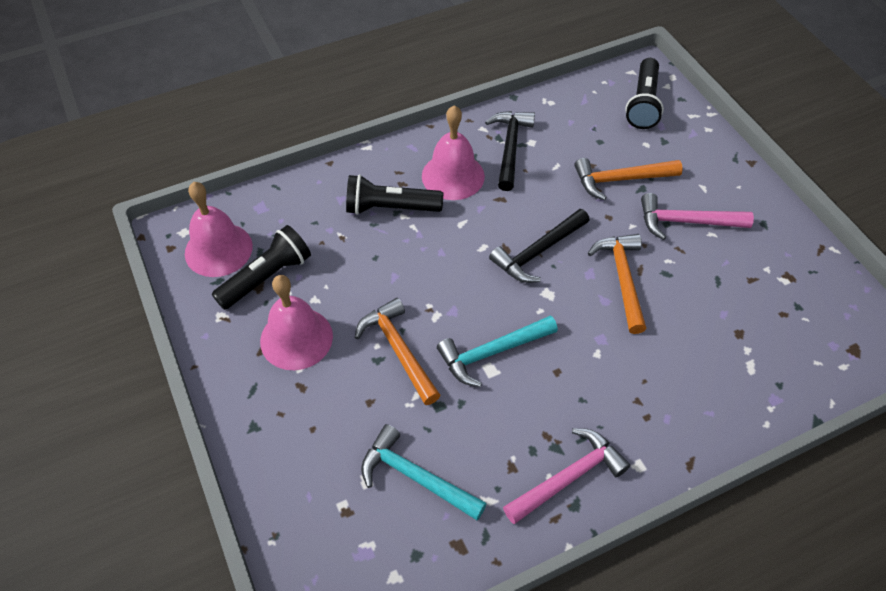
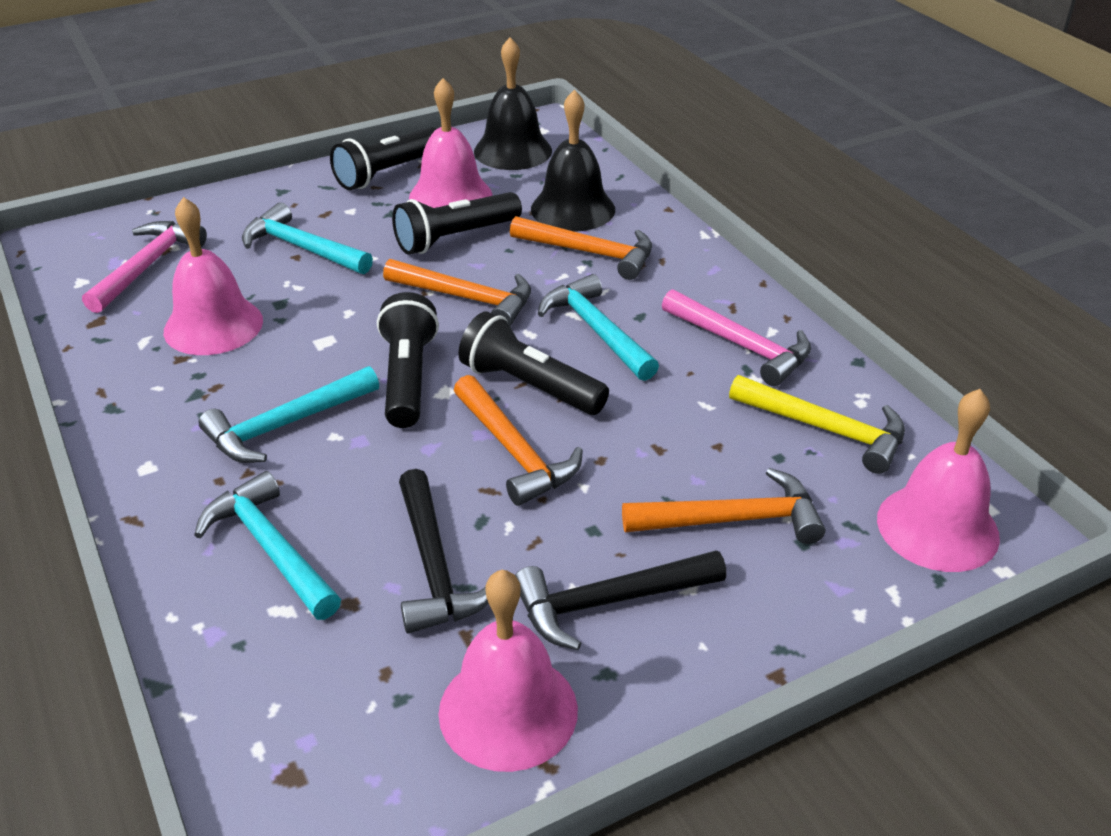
black bell: 0 -> 2
black flashlight: 3 -> 4
orange hammer: 3 -> 4
pink bell: 3 -> 4
turquoise hammer: 2 -> 4
yellow hammer: 0 -> 1

